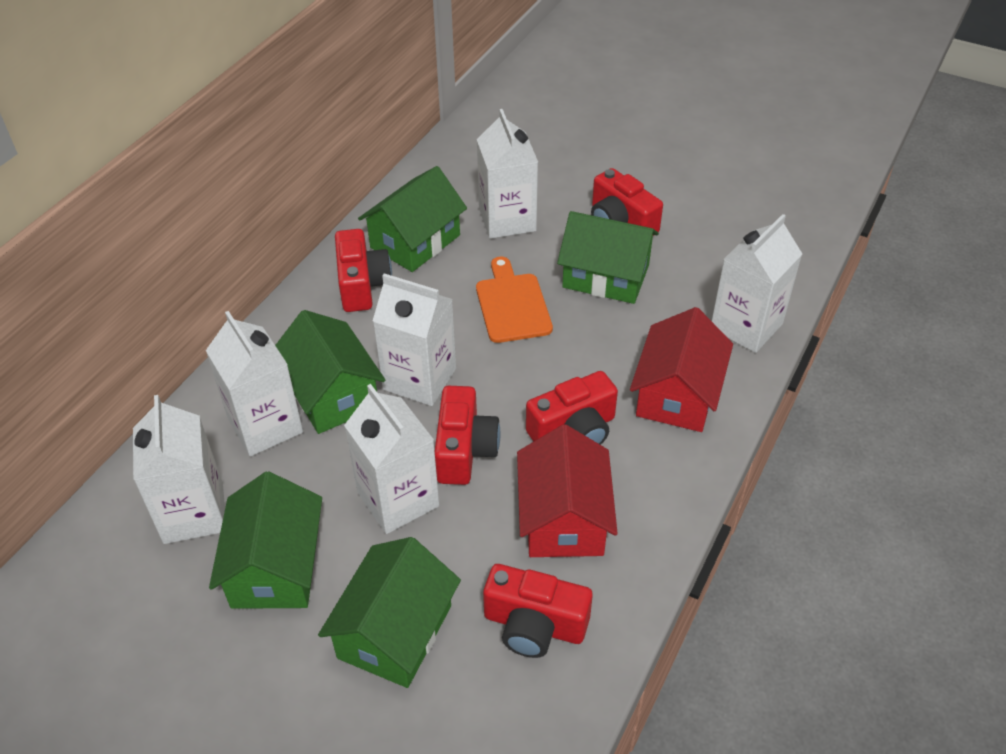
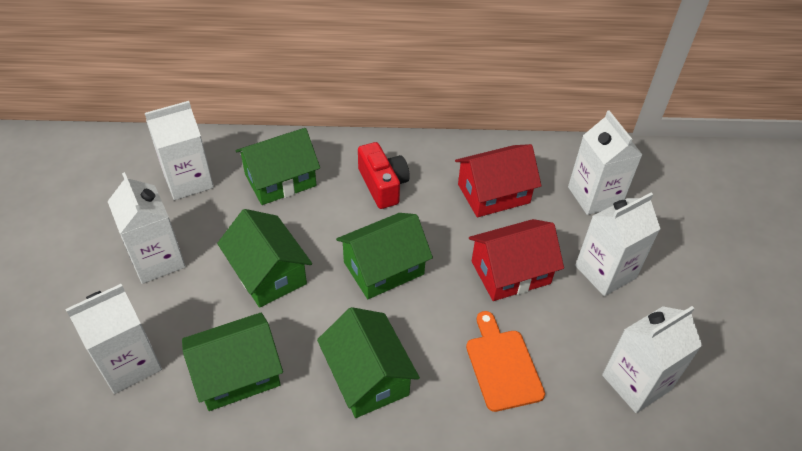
red camera: 5 -> 1

